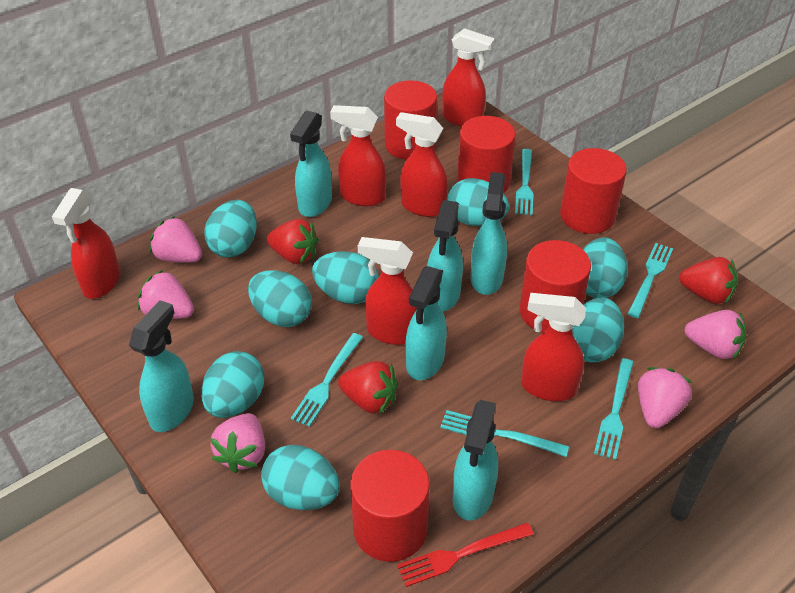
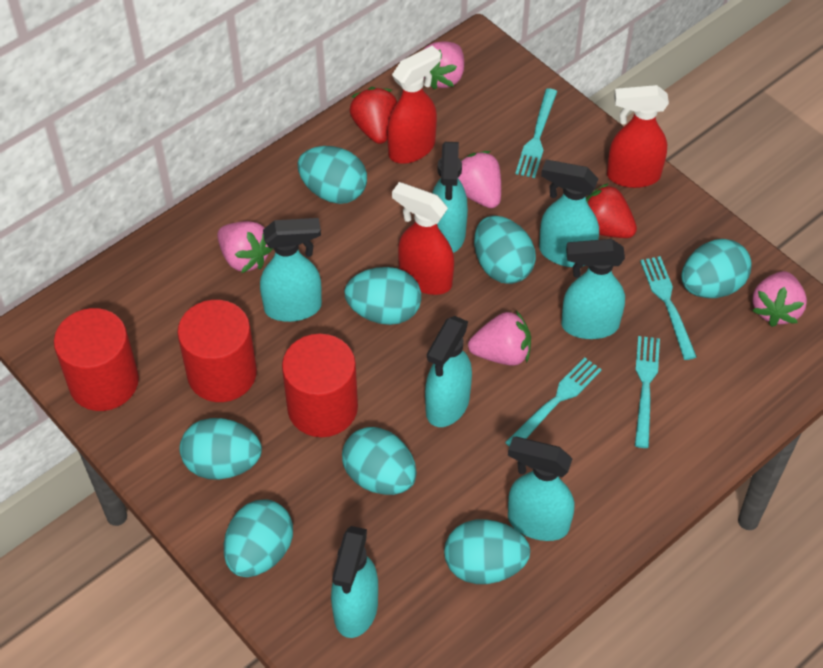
red cylinder: 5 -> 3
red fork: 1 -> 0
red spray bottle: 6 -> 3
red strawberry: 3 -> 2
turquoise fork: 5 -> 4
turquoise spray bottle: 6 -> 7

